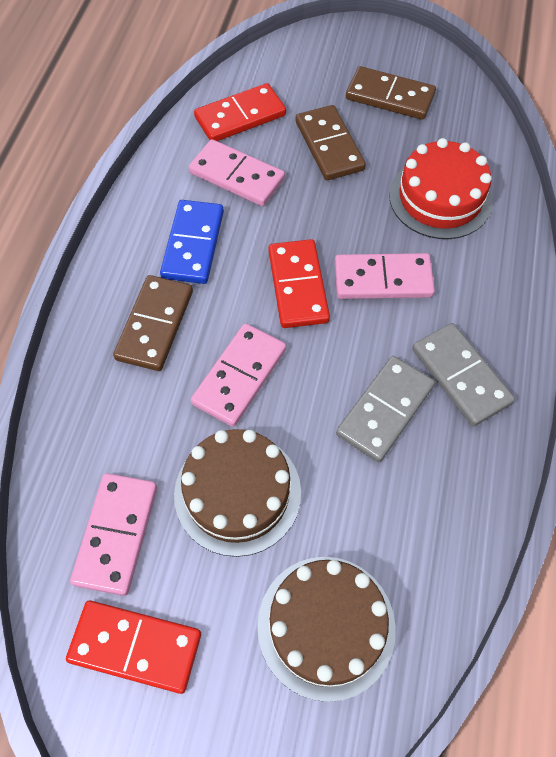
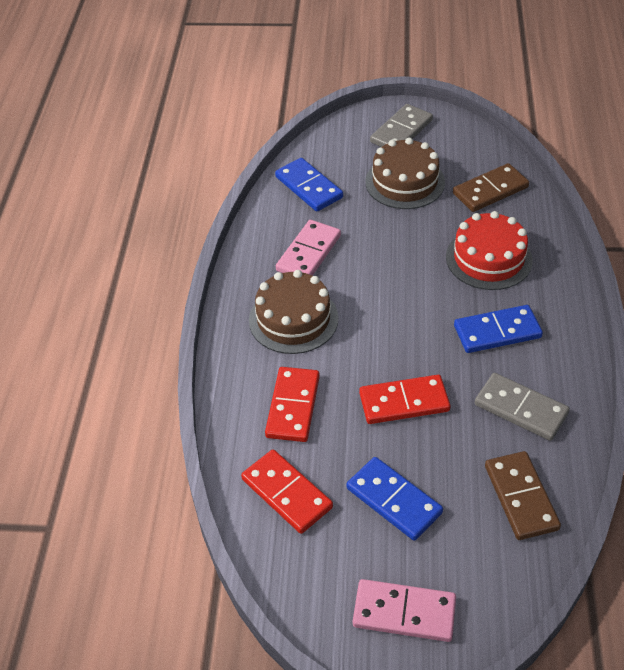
blue domino: 1 -> 3
brown domino: 3 -> 2
pink domino: 4 -> 2

